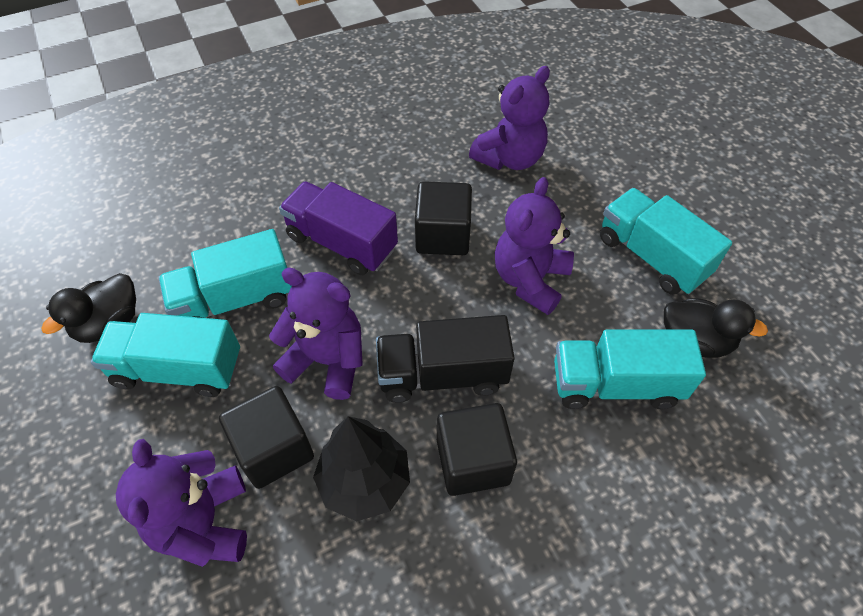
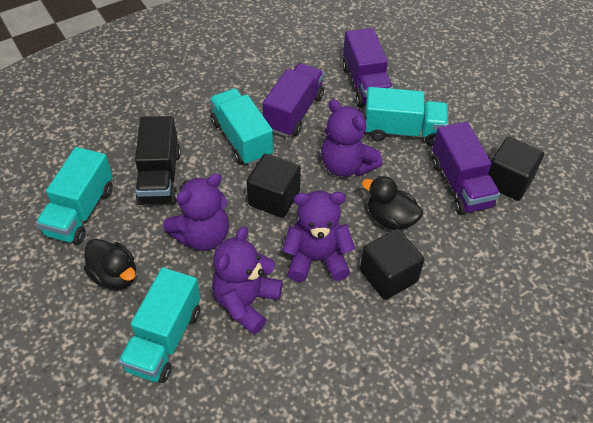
black tree: 1 -> 0
purple truck: 1 -> 3

